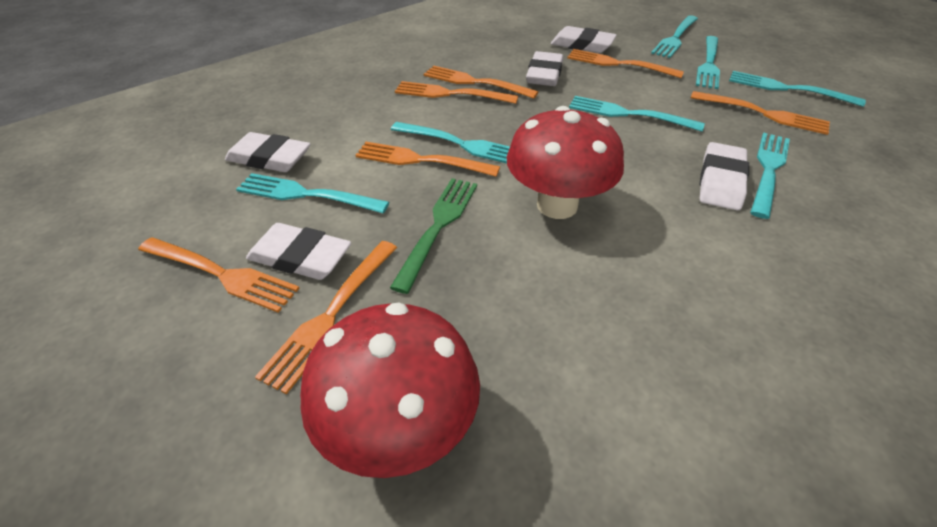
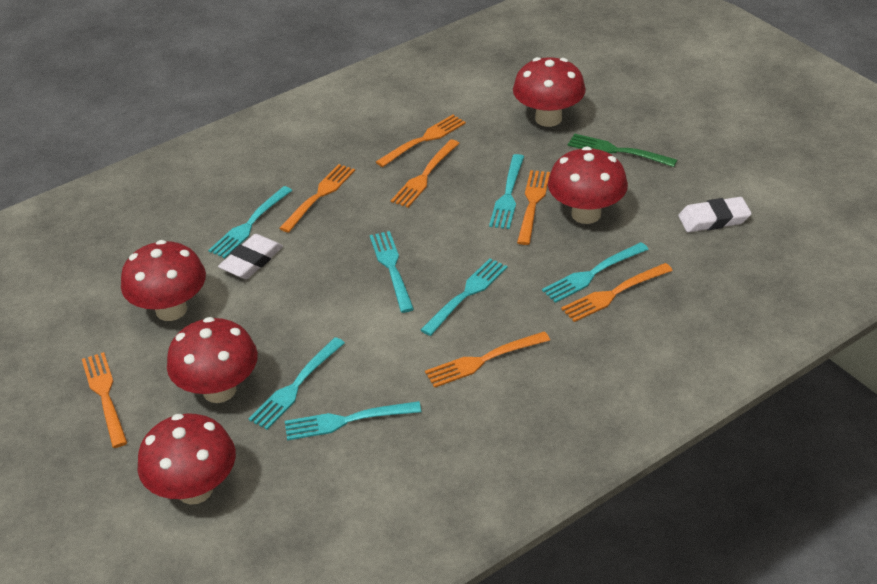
red mushroom: 2 -> 5
white eraser: 5 -> 2

